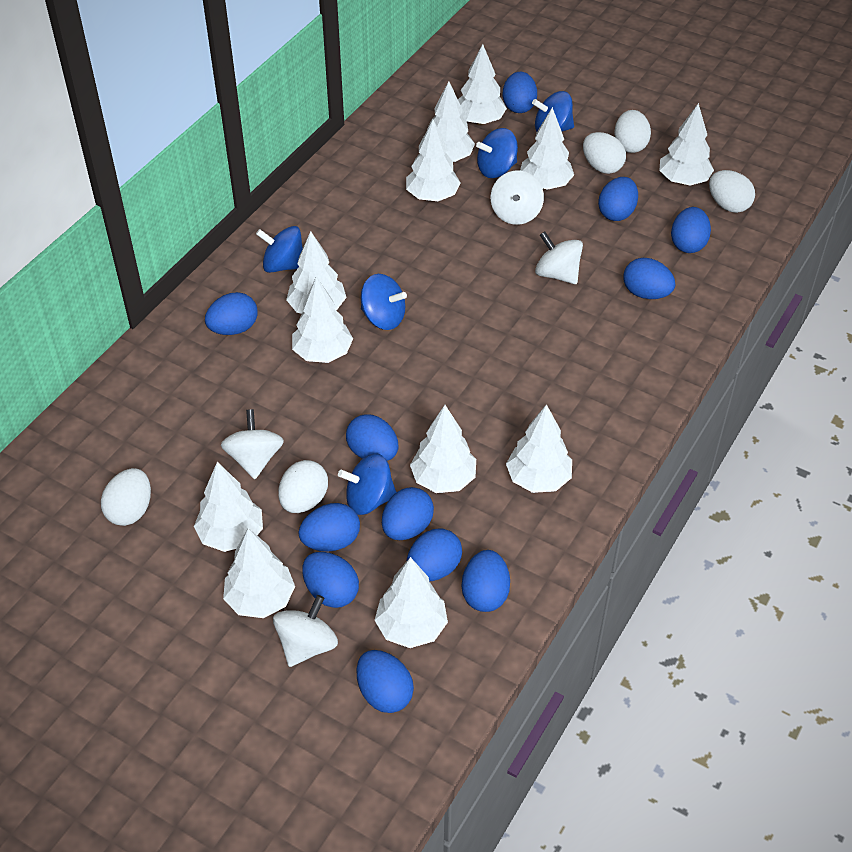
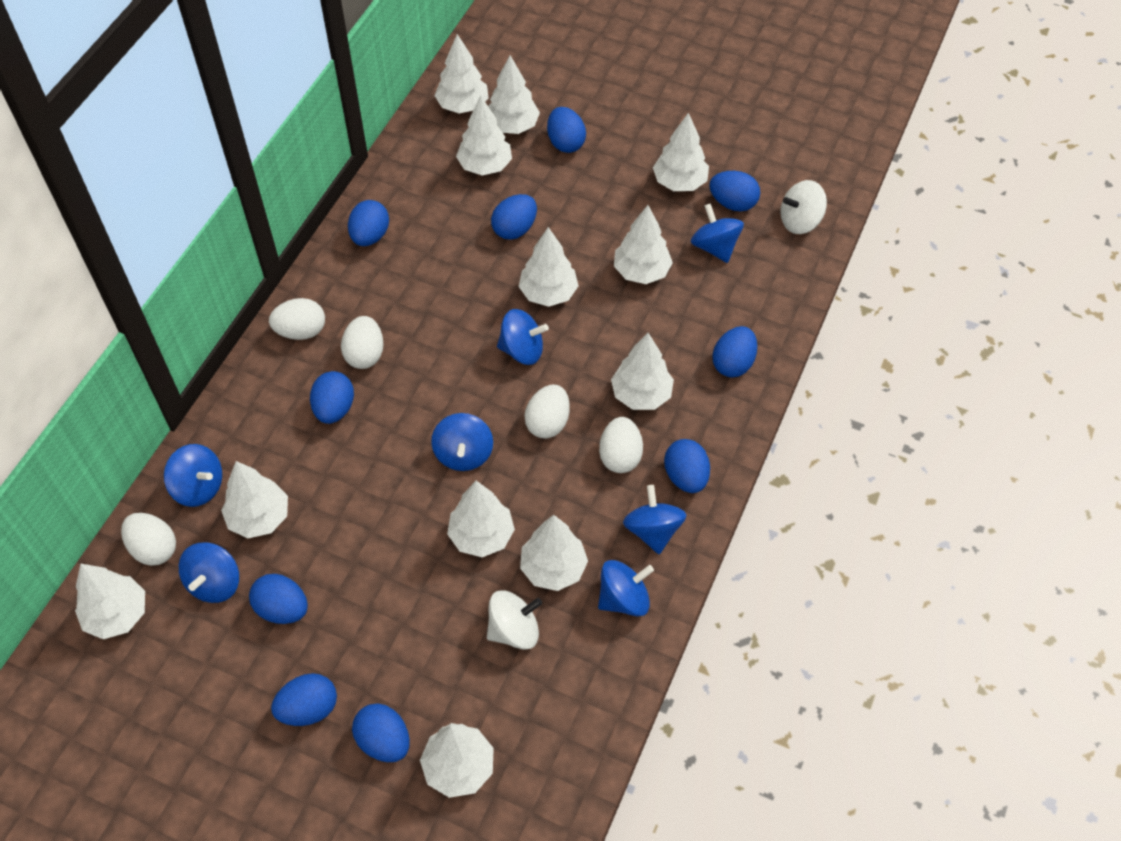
blue egg: 12 -> 10
blue spinning top: 5 -> 7
white spinning top: 4 -> 2

